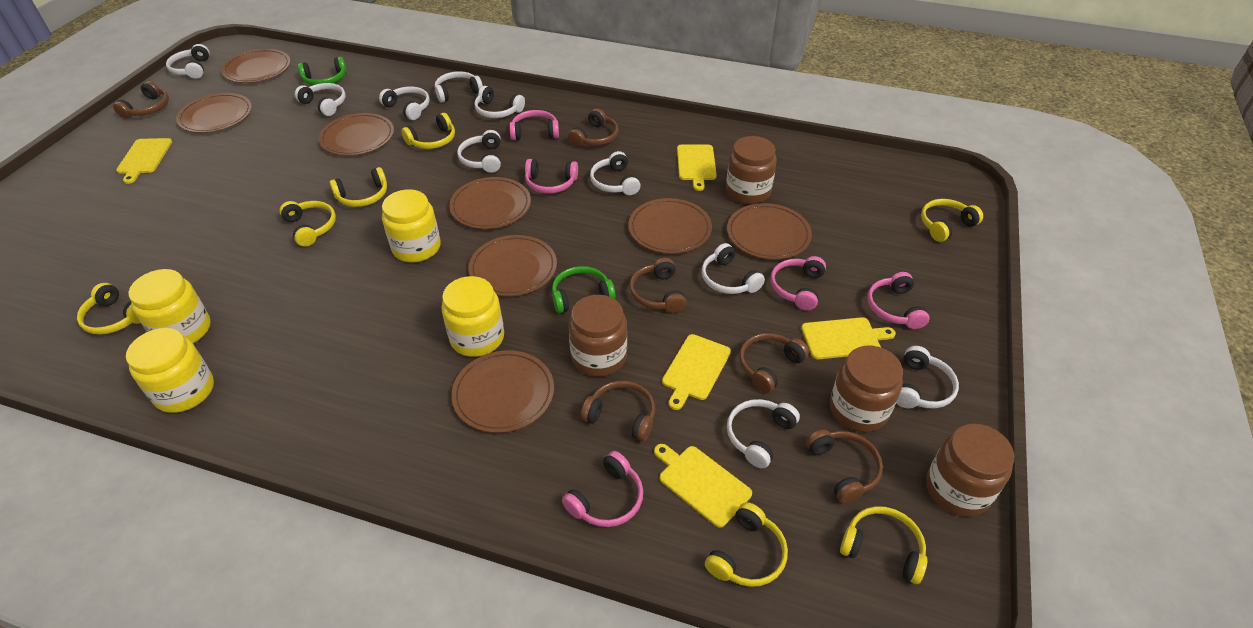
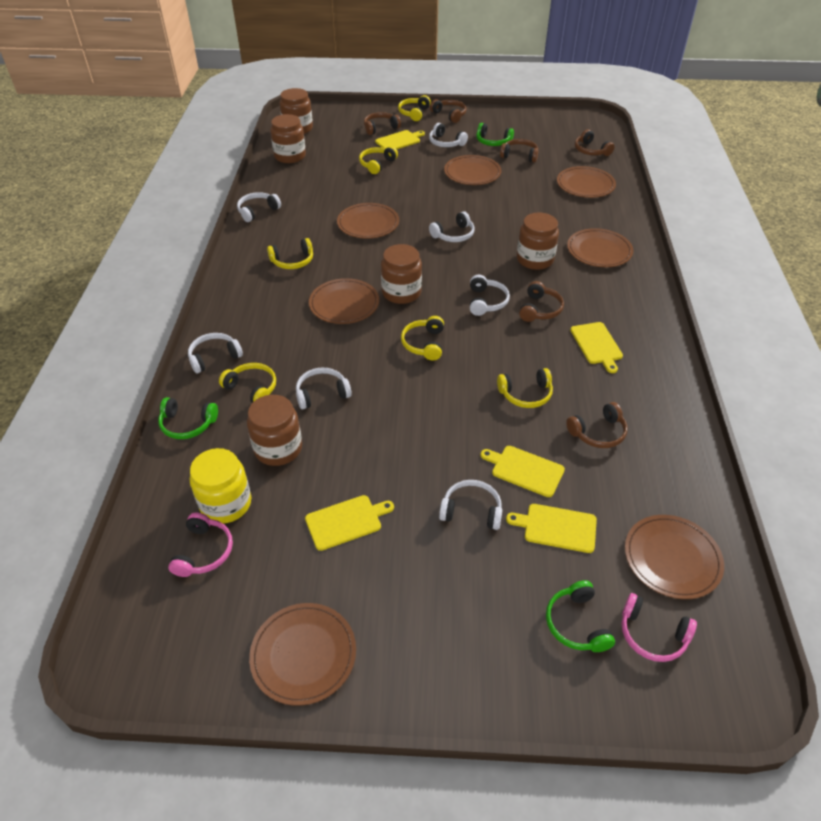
brown jar: 4 -> 5
brown plate: 8 -> 7
green headphones: 2 -> 3
pink headphones: 5 -> 2
white headphones: 10 -> 7
yellow headphones: 7 -> 6
yellow jar: 4 -> 1

